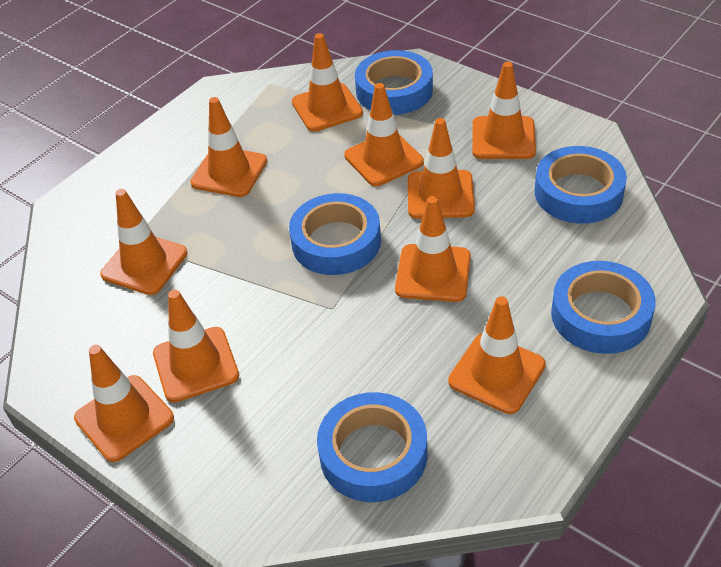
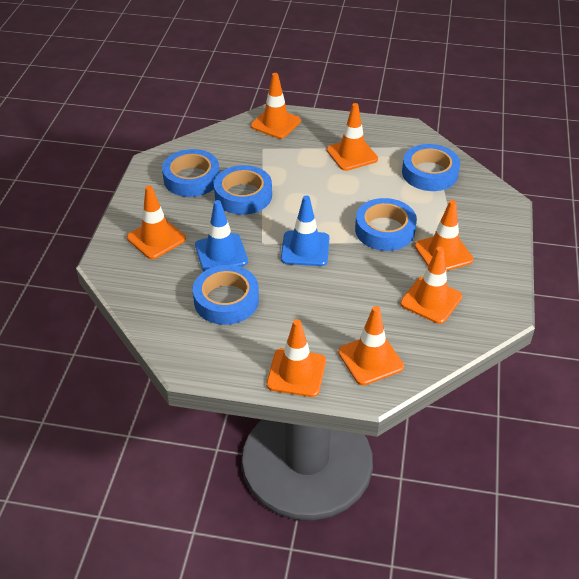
blue traffic cone: 0 -> 2
orange traffic cone: 10 -> 7

